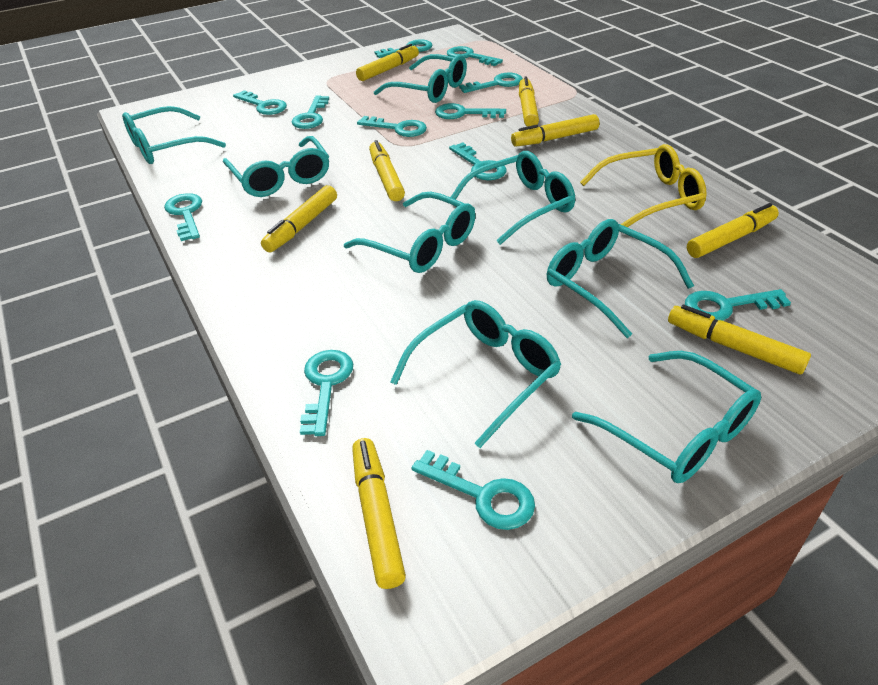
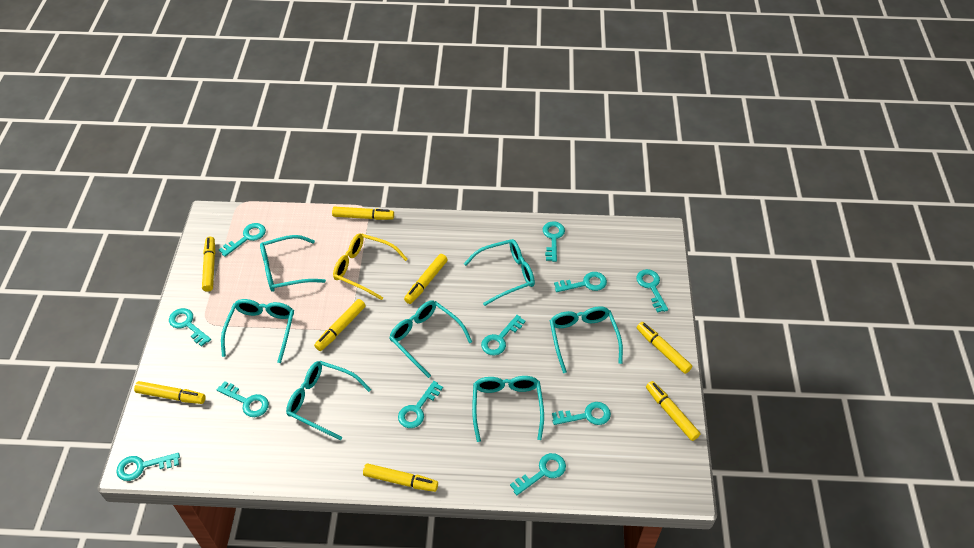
turquoise glasses: 8 -> 7
turquoise key: 12 -> 11

